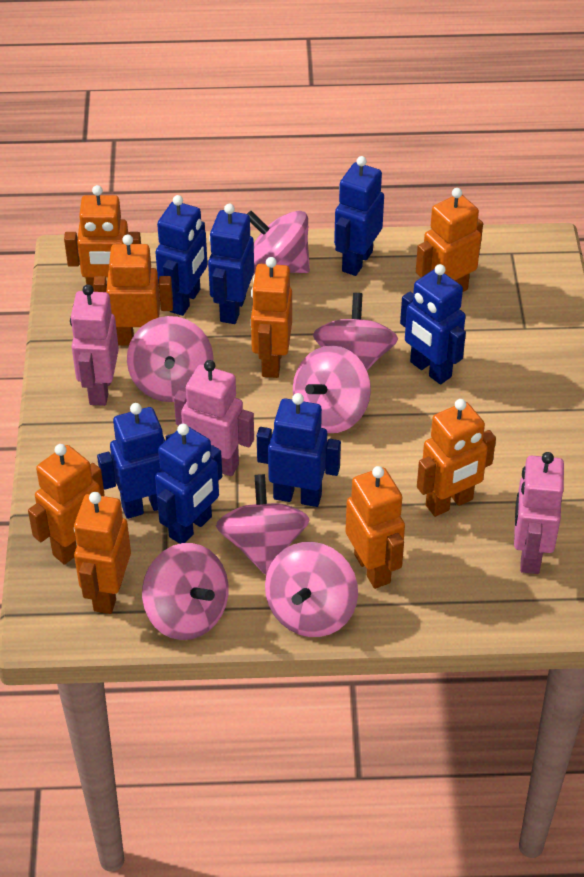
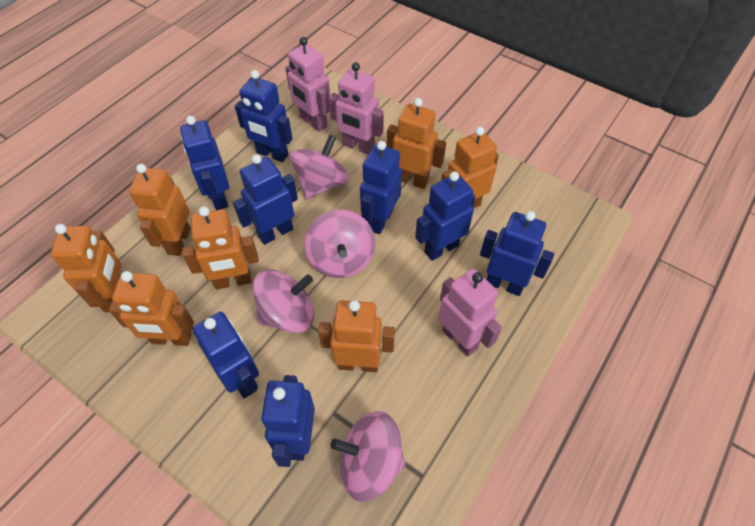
blue robot: 7 -> 8
orange robot: 8 -> 7
pink spinning top: 7 -> 4

